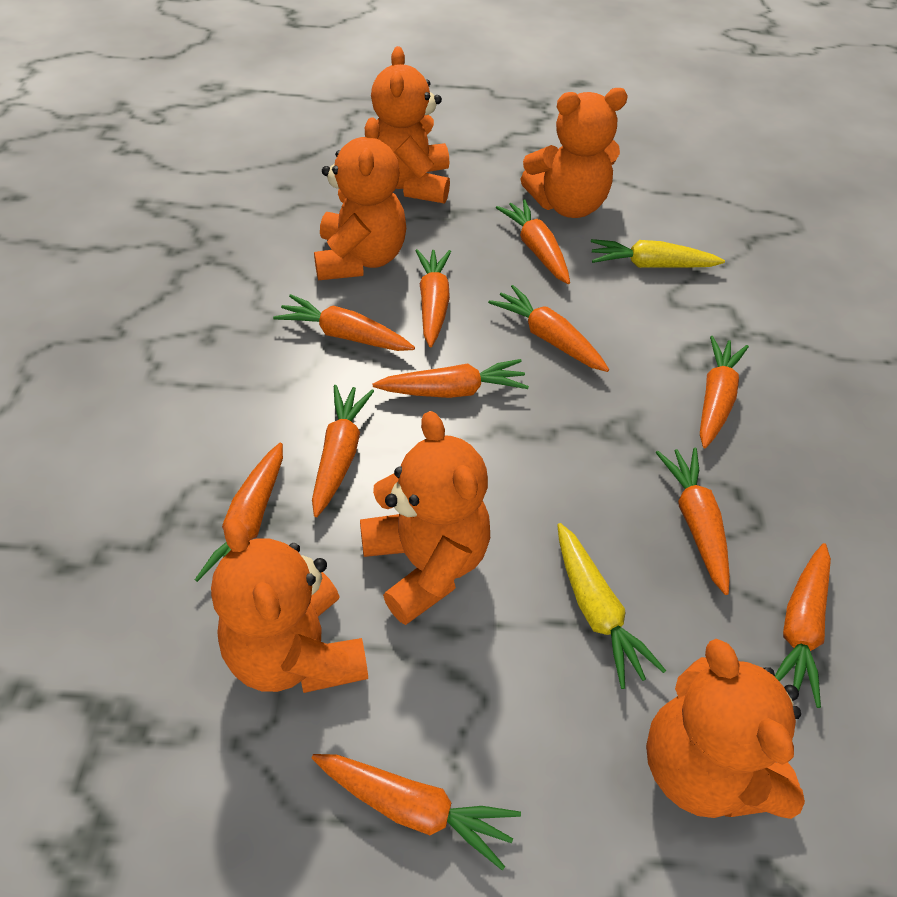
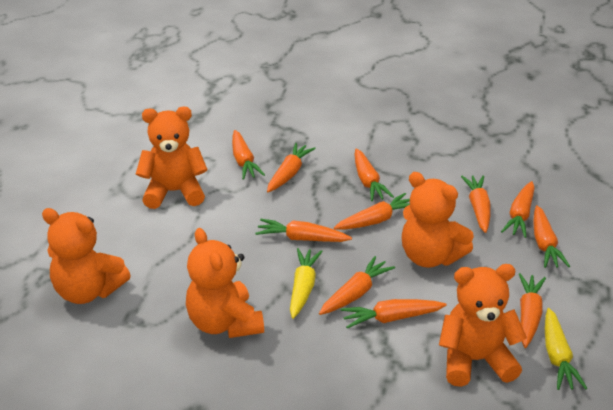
orange teddy bear: 6 -> 5

